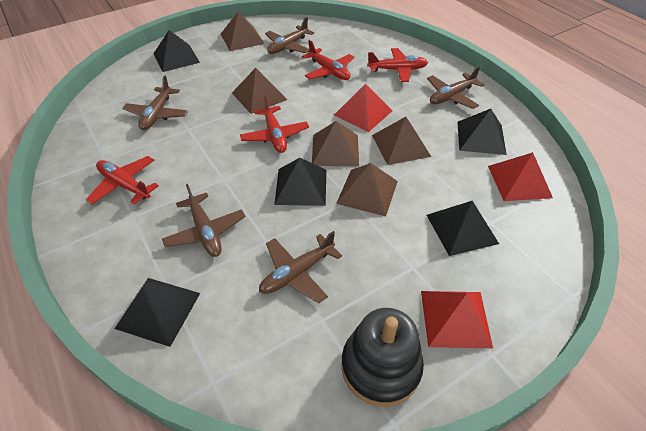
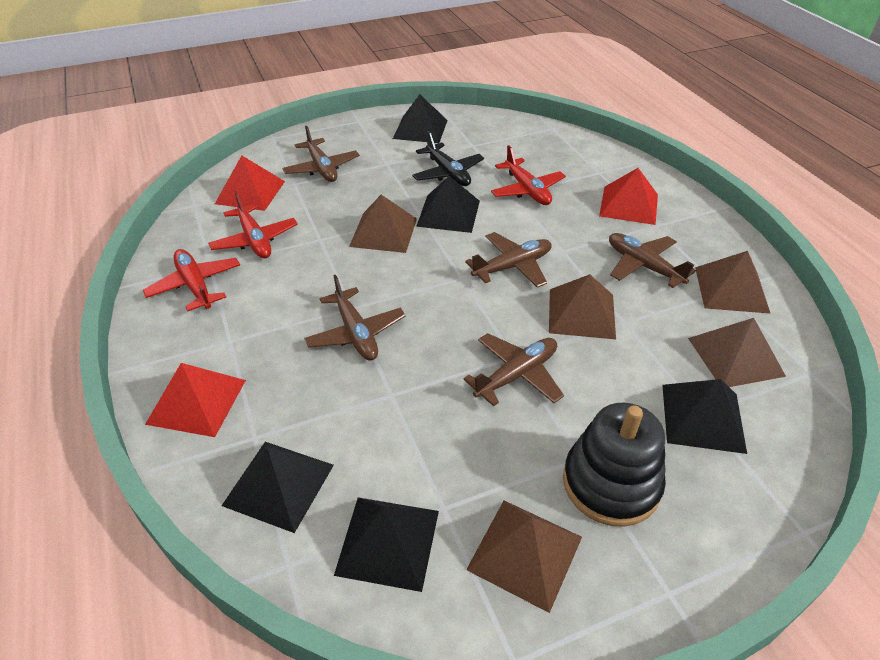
black plane: 0 -> 1
red plane: 4 -> 3

